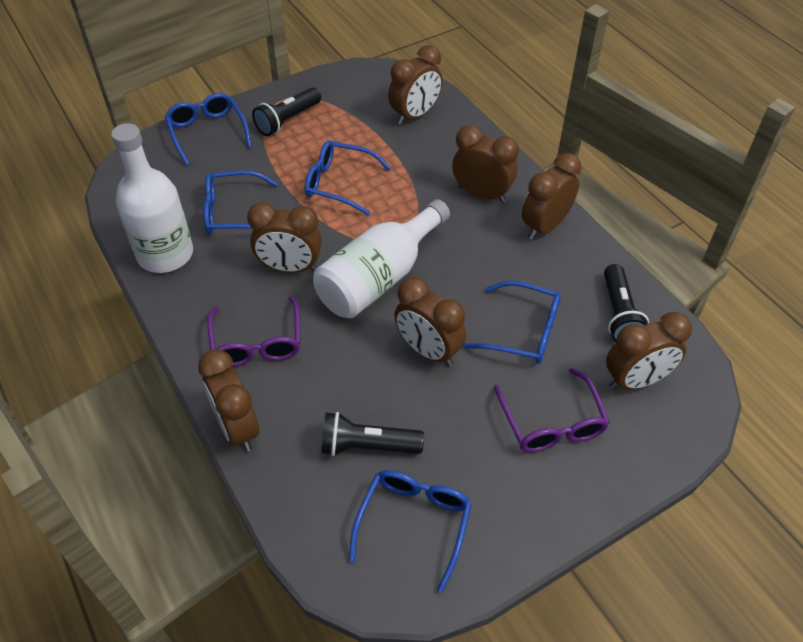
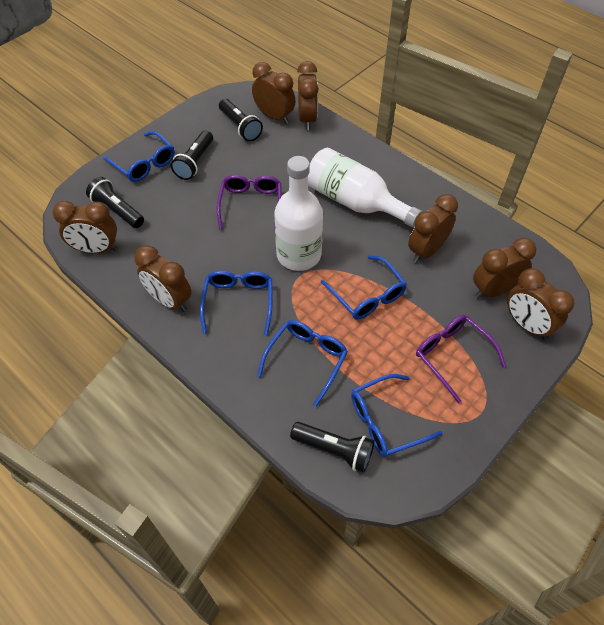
black flashlight: 3 -> 4

